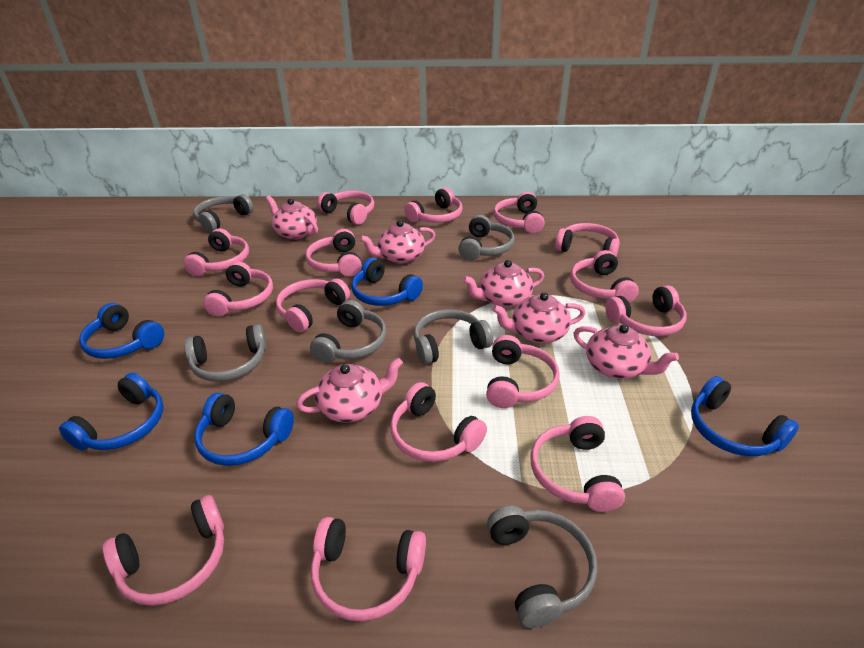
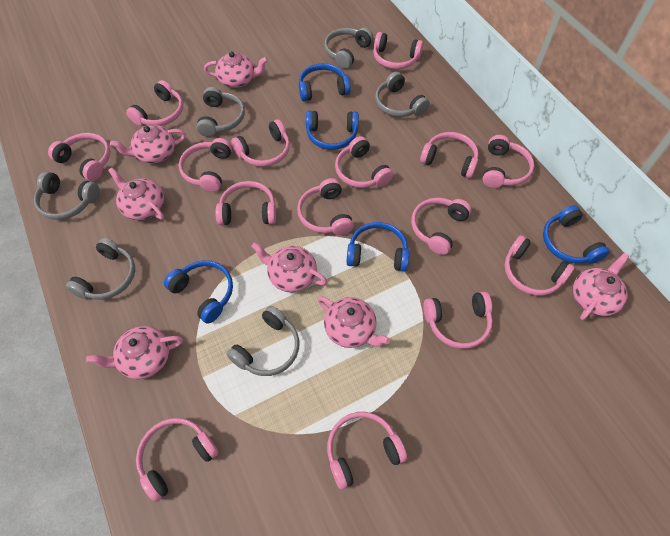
pink teapot: 6 -> 7

